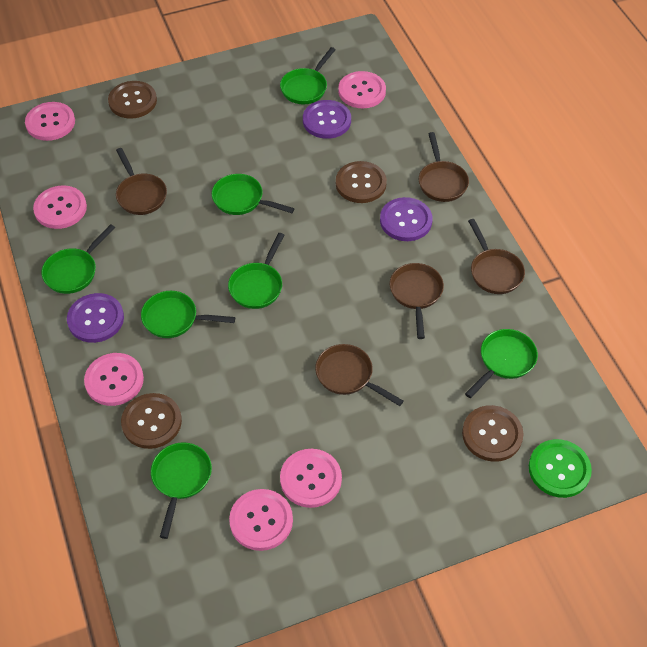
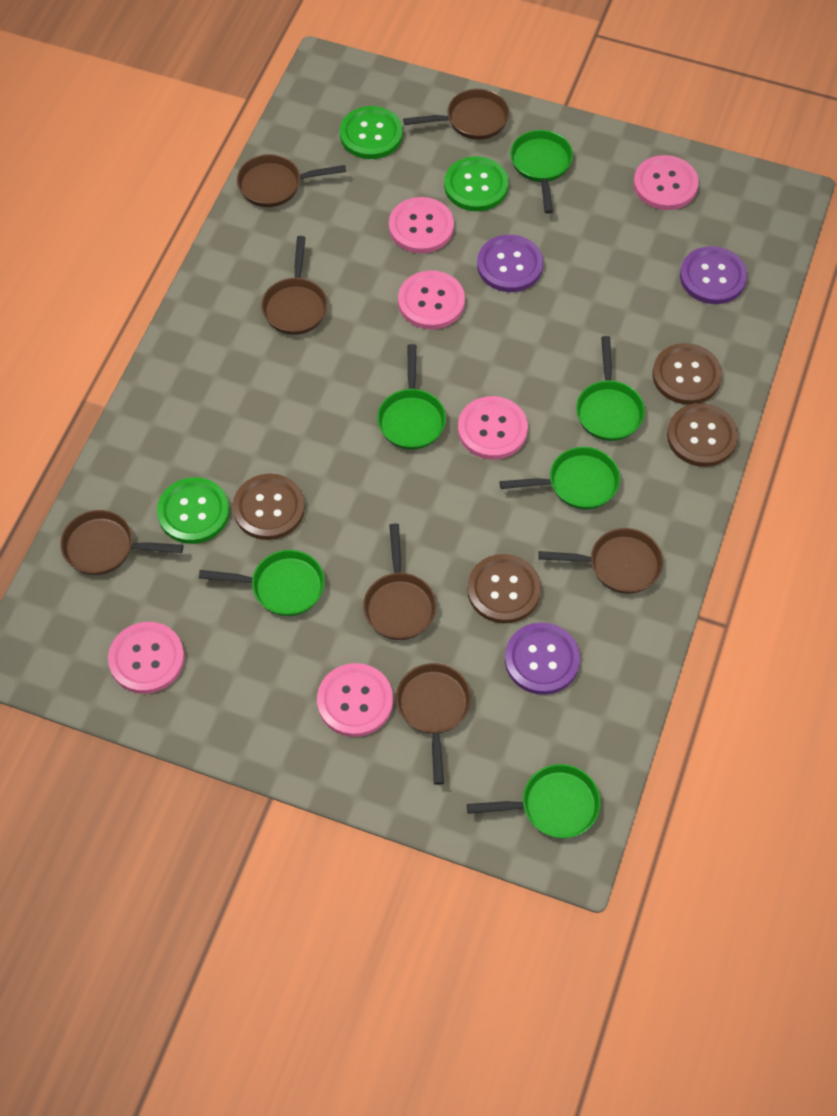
brown pan: 5 -> 7
green button: 1 -> 3
green pan: 7 -> 6

